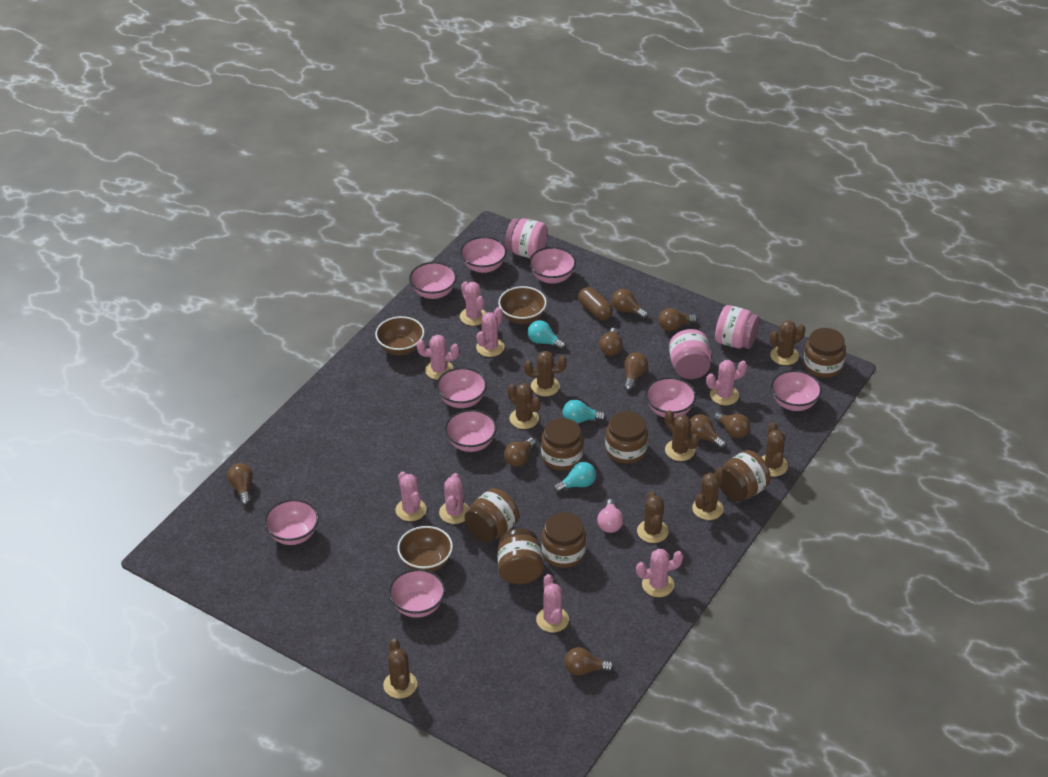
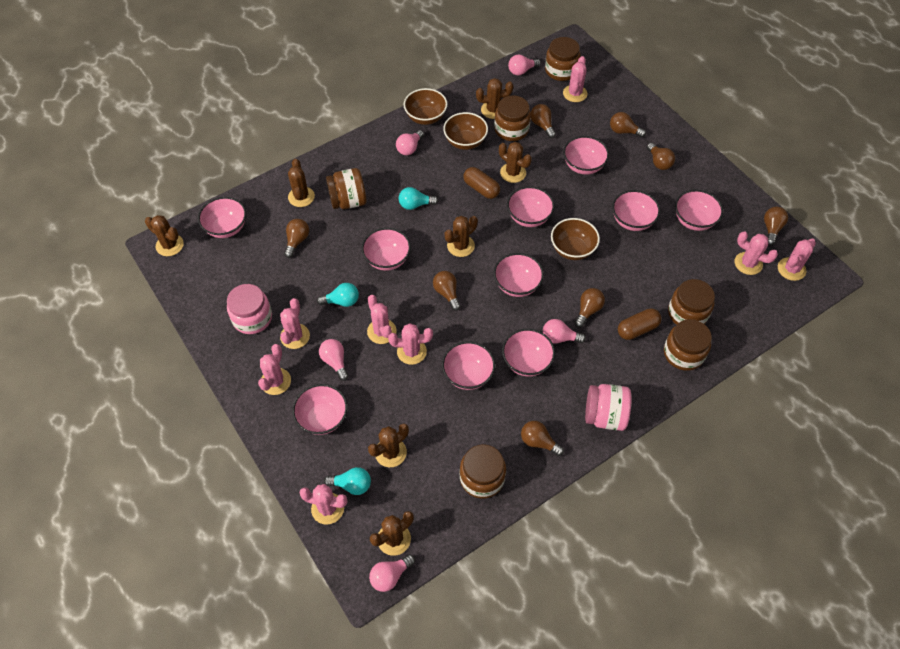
brown cactus: 8 -> 7
brown capsule: 1 -> 2
brown jar: 7 -> 6
brown light bulb: 9 -> 8
pink bowl: 9 -> 10
pink jar: 3 -> 2
pink light bulb: 1 -> 5

